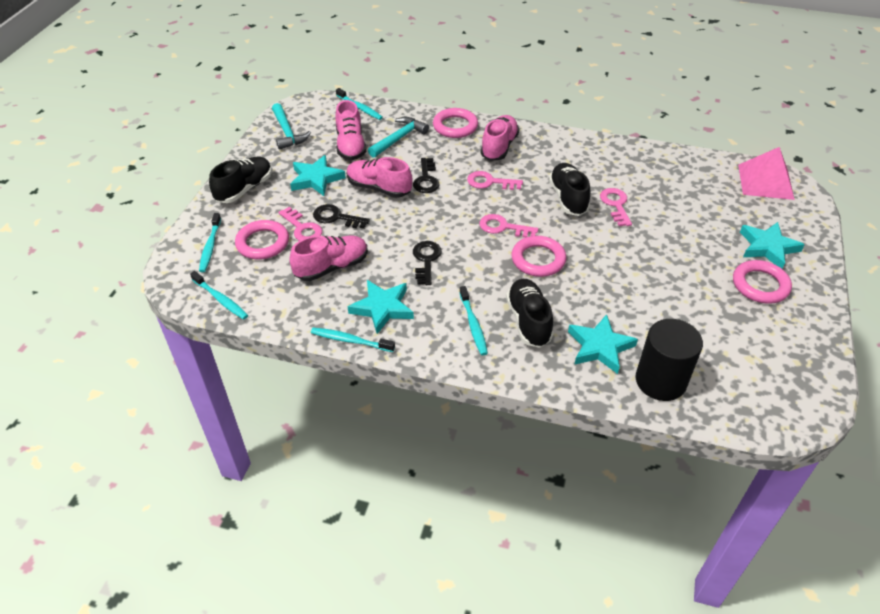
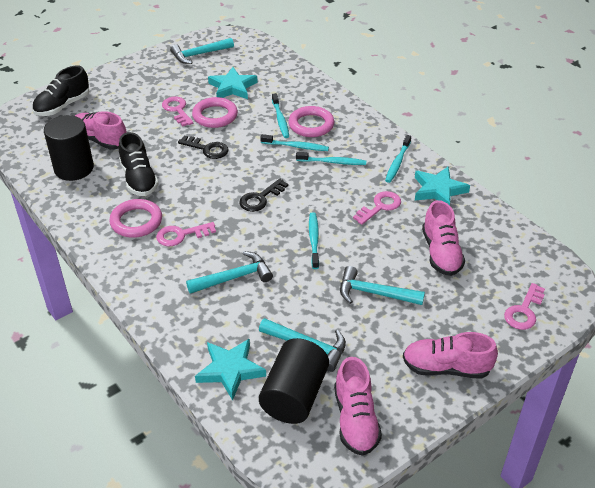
black cylinder: 1 -> 2
black key: 3 -> 2
black shoe: 3 -> 2
pink pyramid: 1 -> 0
pink ring: 4 -> 3
turquoise hammer: 2 -> 4
turquoise star: 4 -> 3

